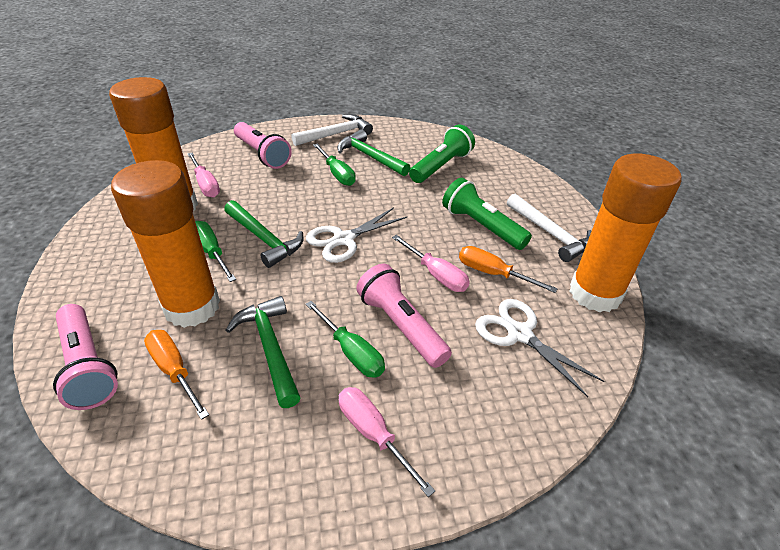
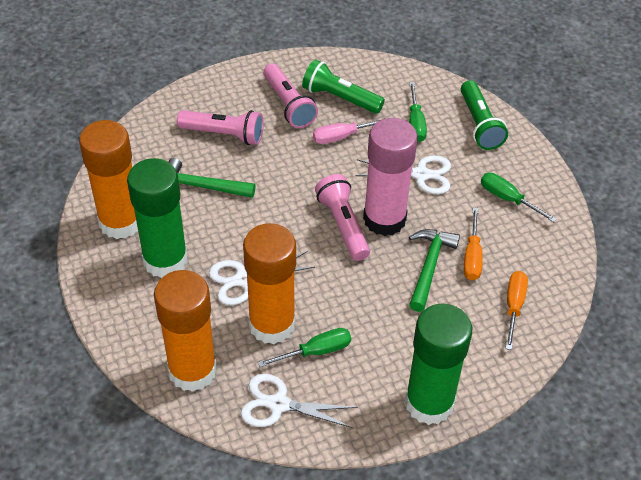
green glue stick: 0 -> 2
green hammer: 3 -> 2
pink glue stick: 0 -> 1
pink screwdriver: 3 -> 1
white hammer: 2 -> 0
white scissors: 2 -> 3

